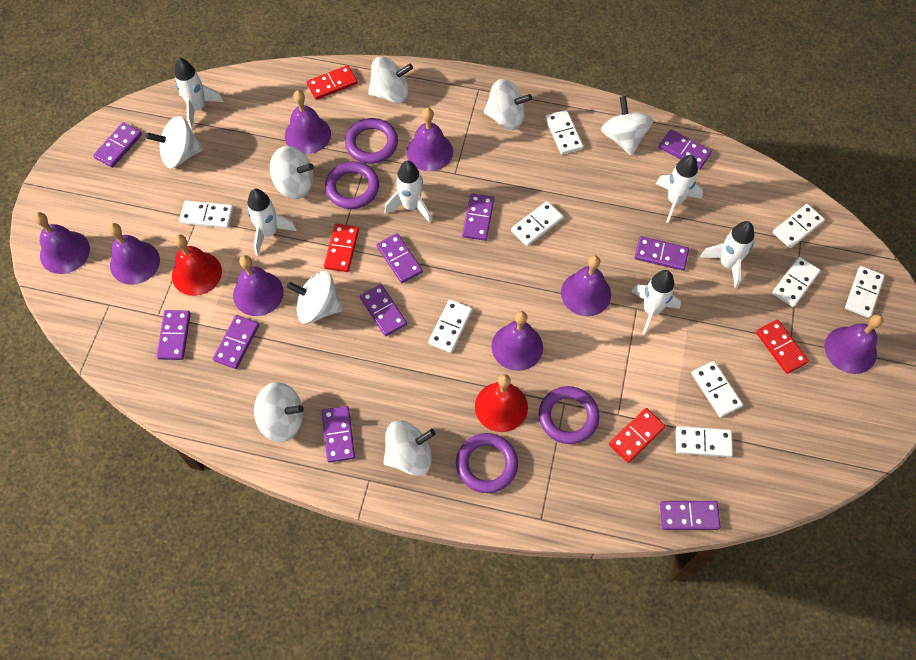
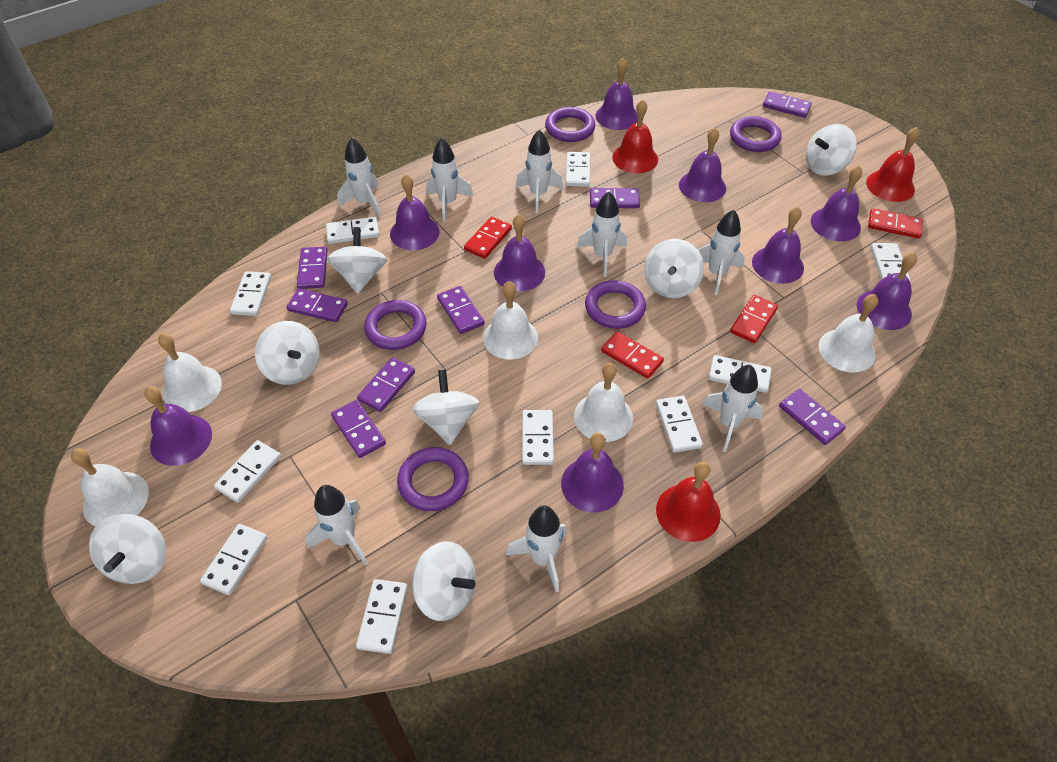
purple bell: 8 -> 9
purple domino: 10 -> 8
purple ring: 4 -> 5
red bell: 2 -> 3
white bell: 0 -> 5
white domino: 9 -> 10
white rocket: 6 -> 8
white spinning top: 8 -> 7

